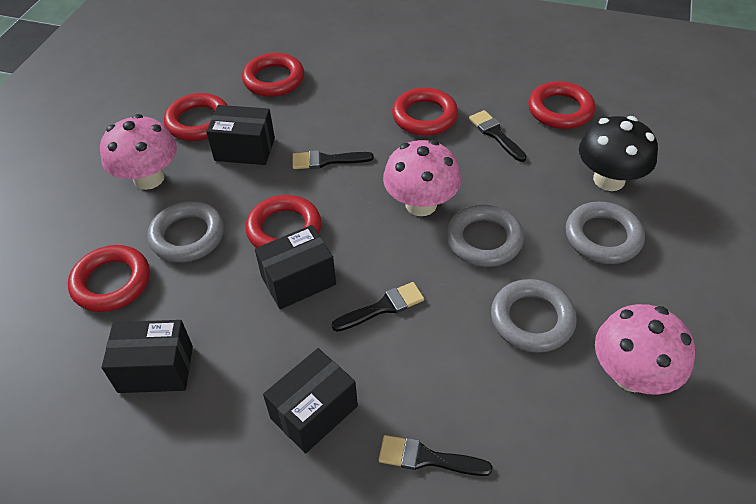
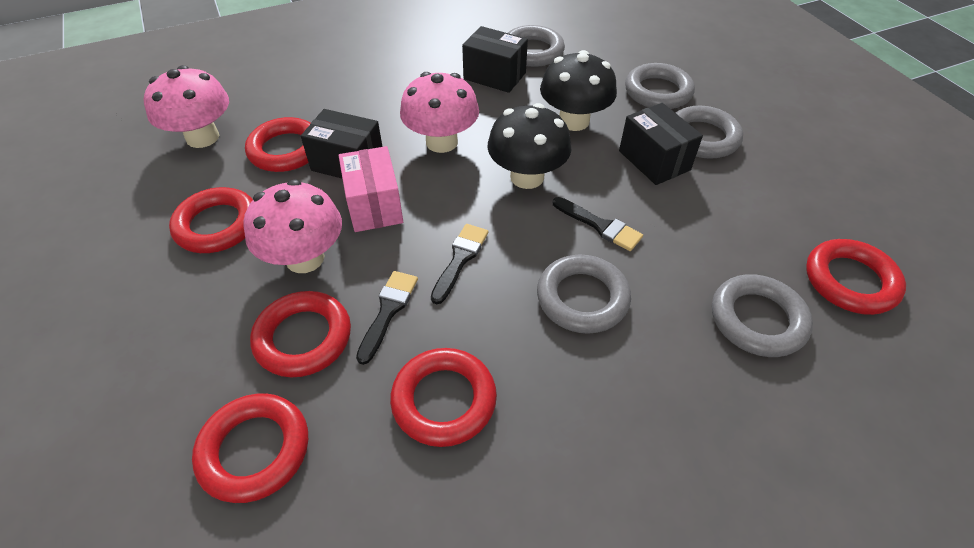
black box: 4 -> 3
black brush: 4 -> 3
black mushroom: 1 -> 2
grey ring: 4 -> 5
pink box: 0 -> 1

